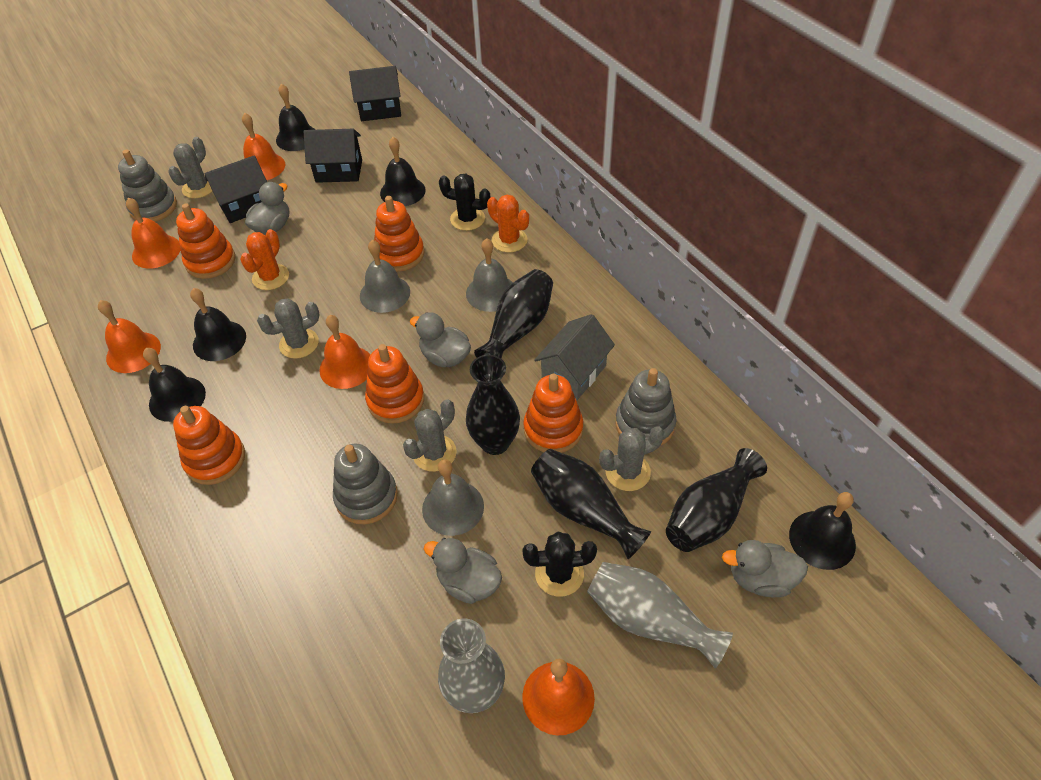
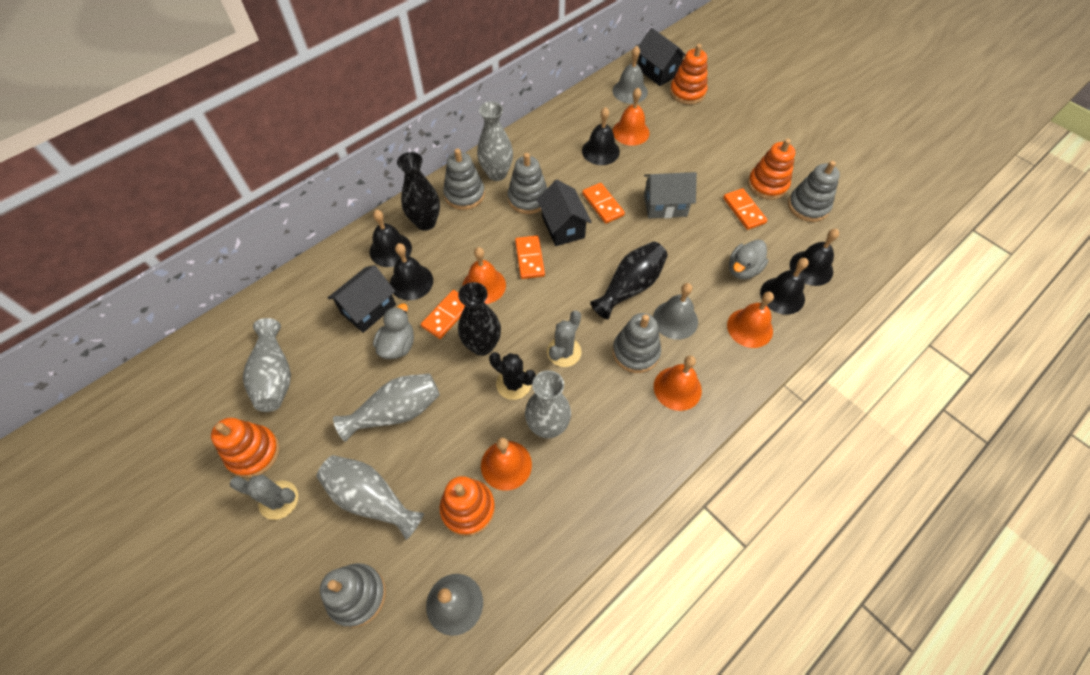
black cactus: 2 -> 1
black vase: 4 -> 3
grey cactus: 4 -> 2
grey duck: 4 -> 2
grey stacking toy: 3 -> 5
grey vase: 2 -> 5
orange cactus: 2 -> 0
orange domino: 0 -> 4
orange stacking toy: 5 -> 4

